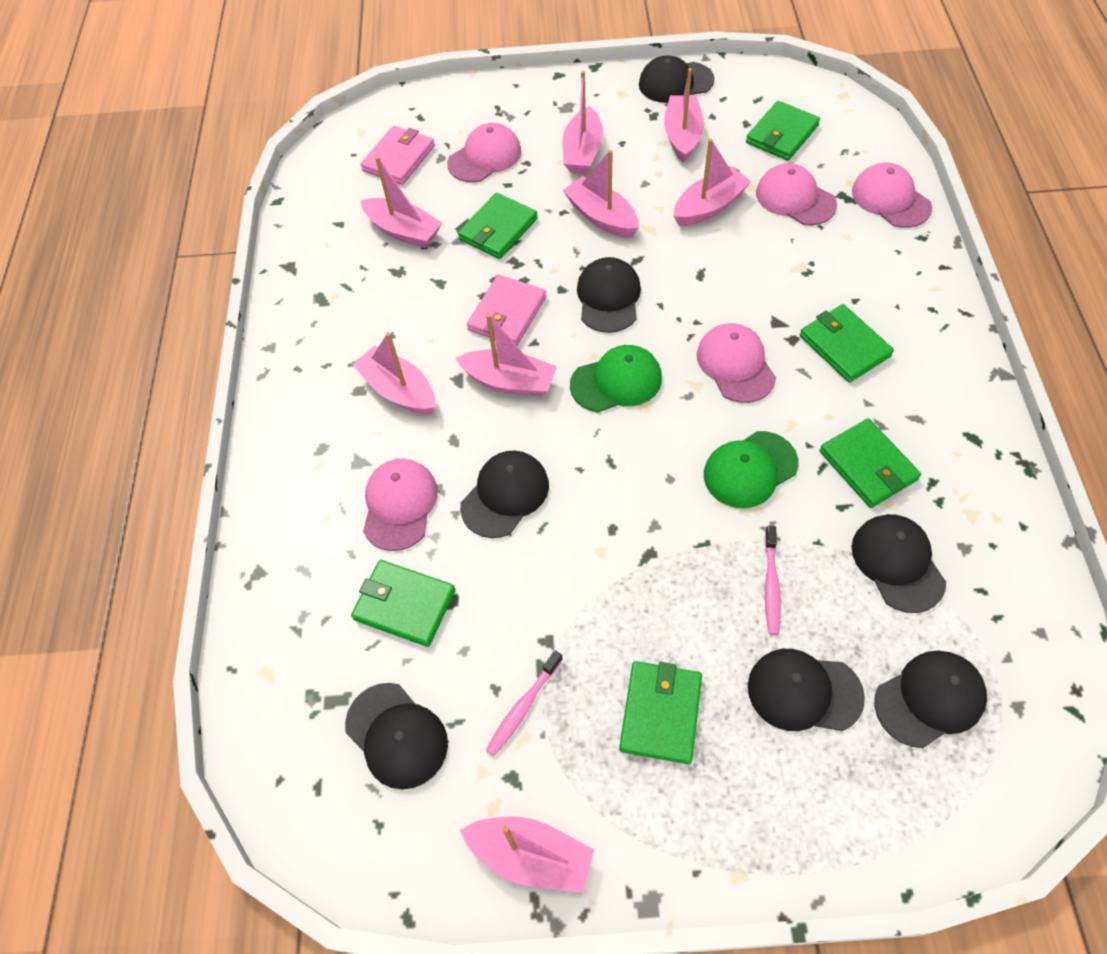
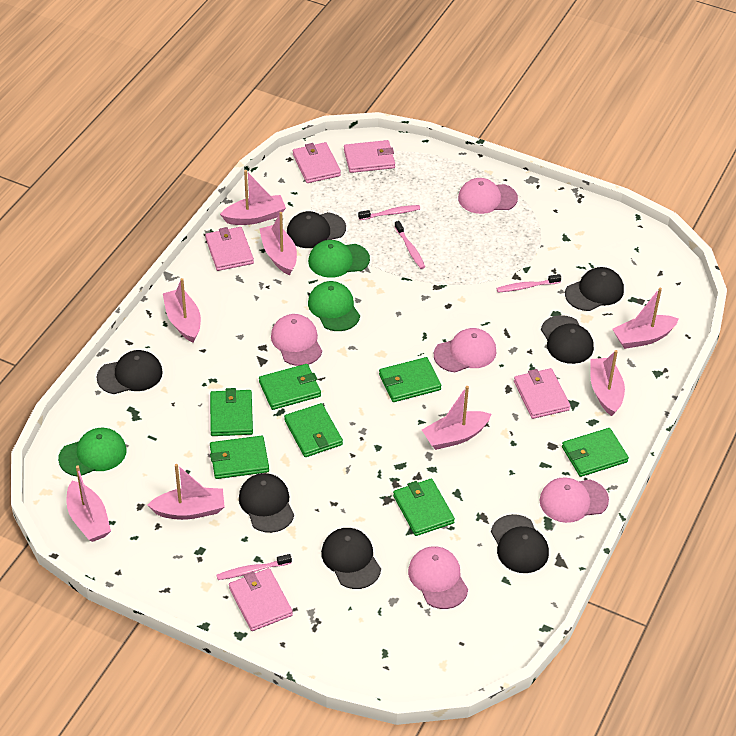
green cap: 2 -> 3
green wallet: 6 -> 7
pink toothbrush: 2 -> 4
pink wallet: 2 -> 5

